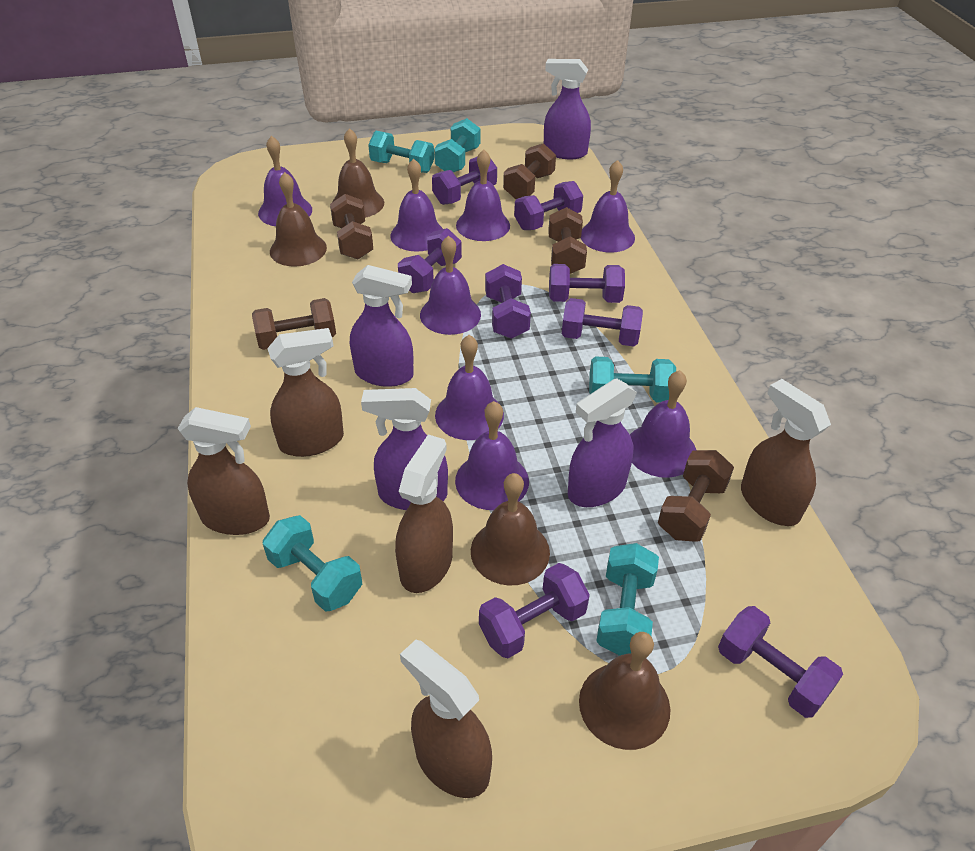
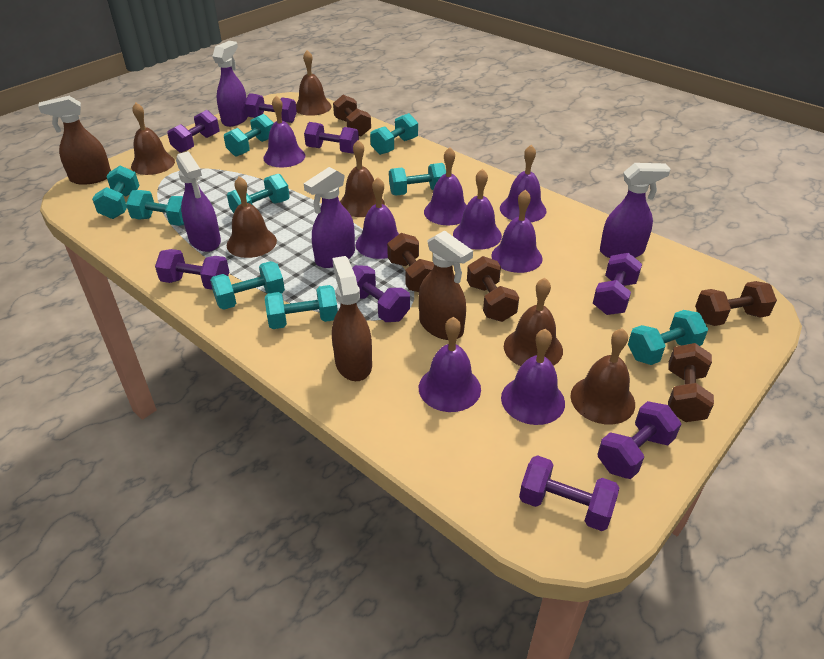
brown bell: 4 -> 6
brown spray bottle: 5 -> 3
turquoise dumbbell: 5 -> 9

